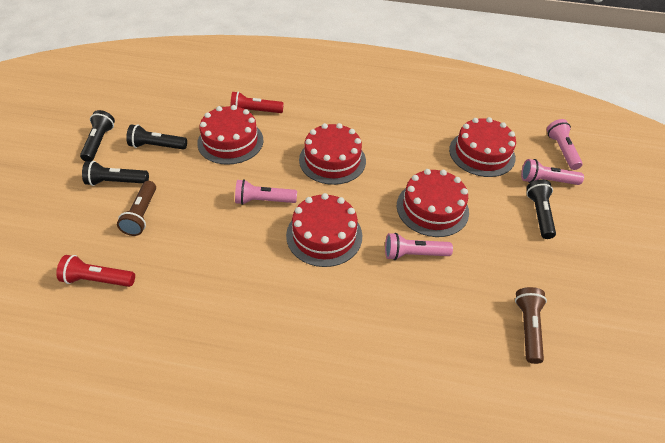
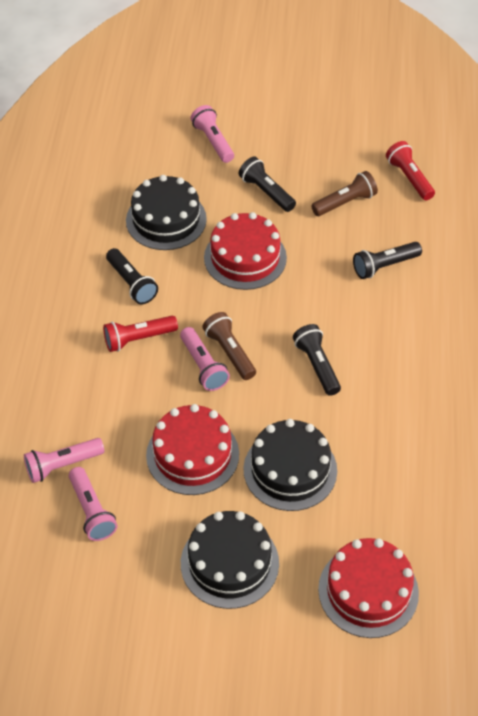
black cake: 0 -> 3
red cake: 5 -> 3

